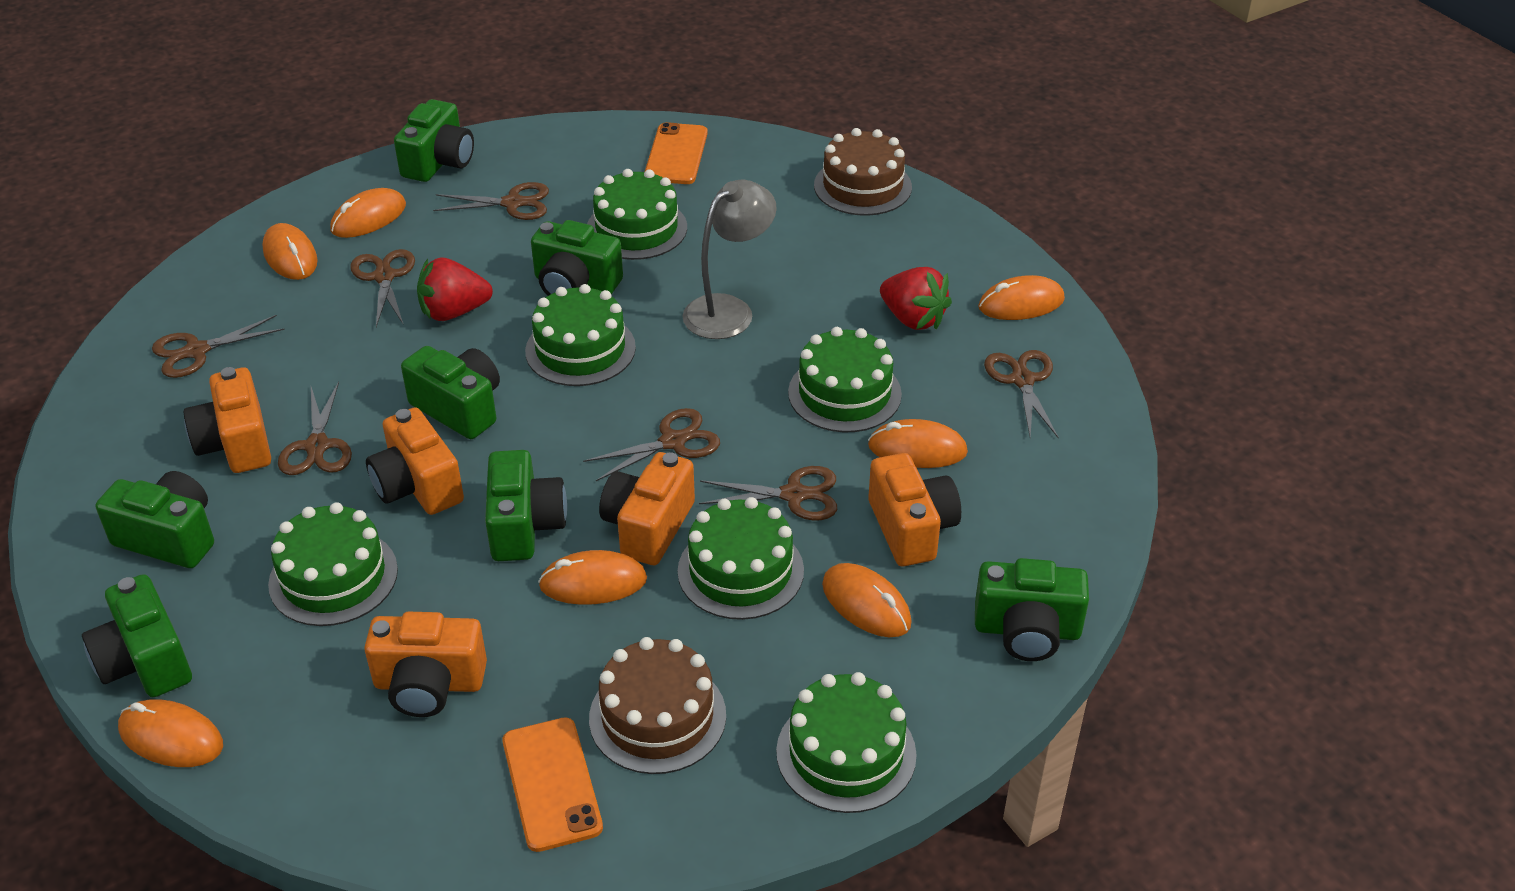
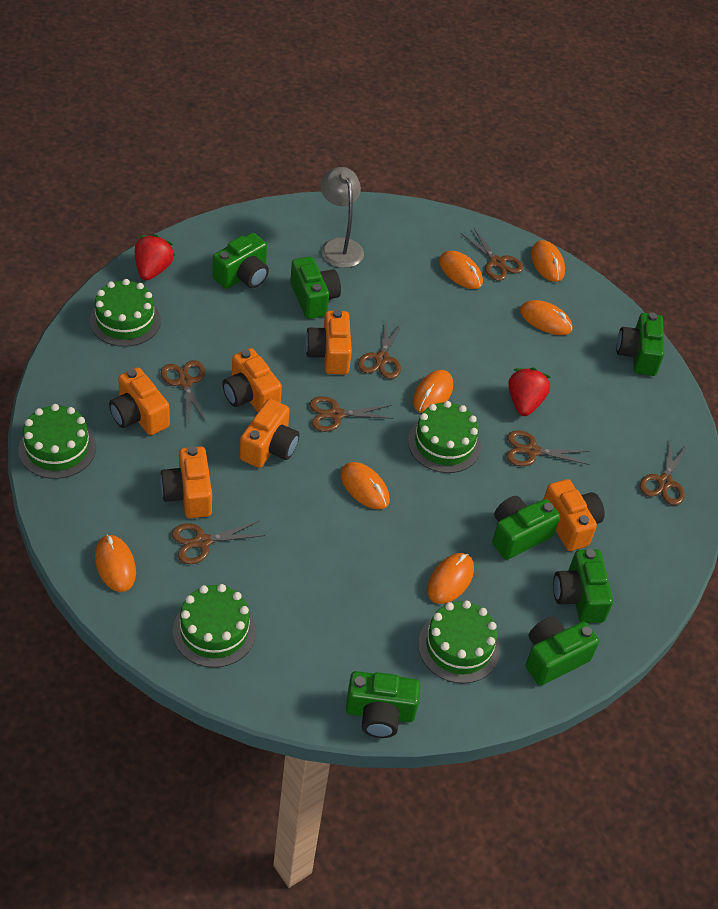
brown cake: 2 -> 0
green cake: 6 -> 5
orange camera: 5 -> 6
orange phone: 2 -> 0

